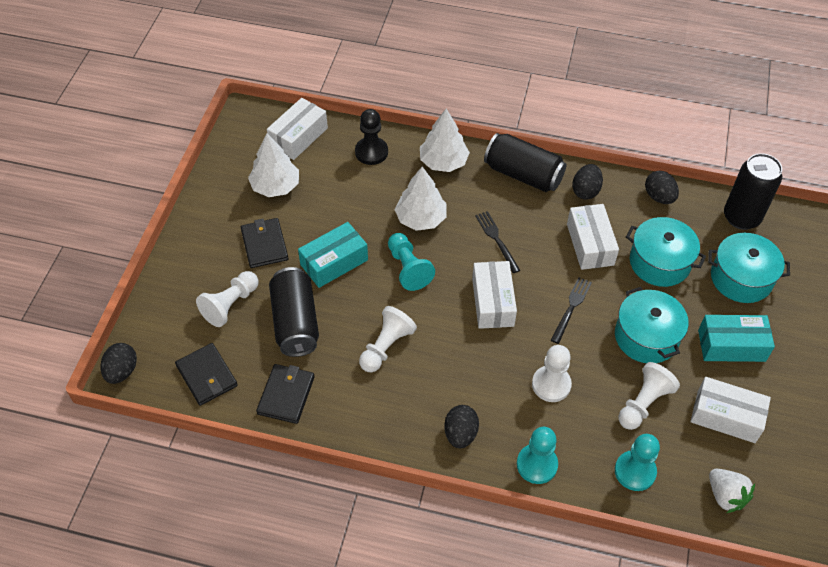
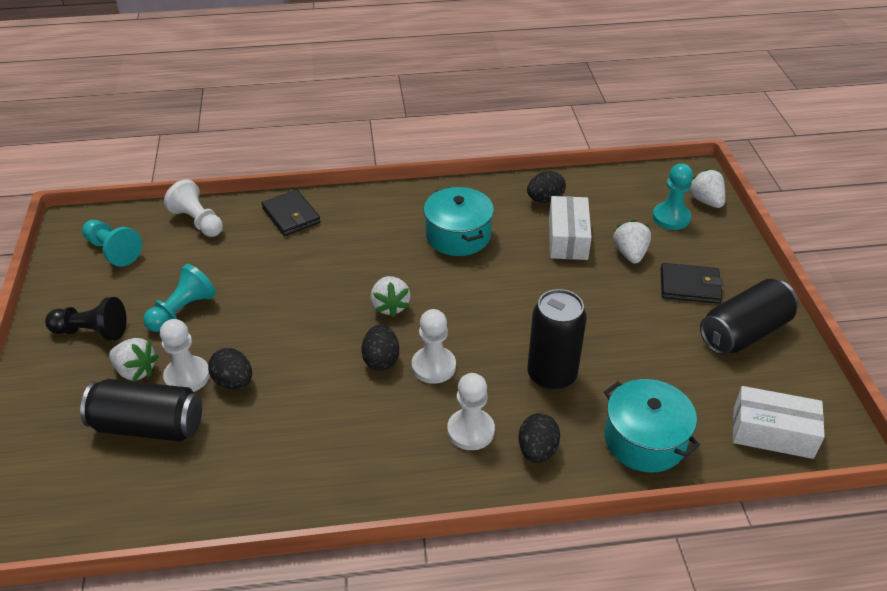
black fork: 2 -> 0
black wallet: 3 -> 2
turquoise box: 2 -> 0
turquoise pot: 3 -> 2
white box: 4 -> 2
white strawberry: 1 -> 4
white tree: 3 -> 0

